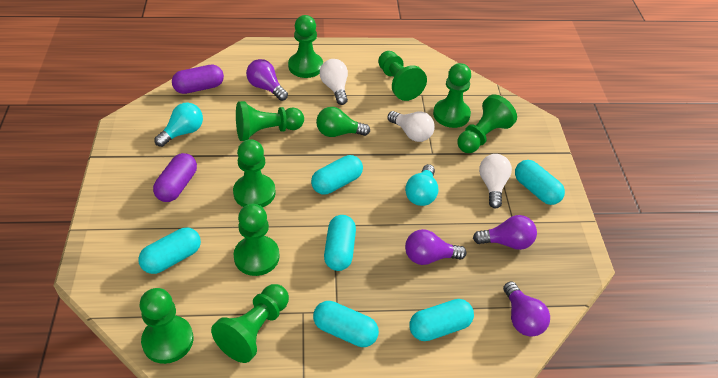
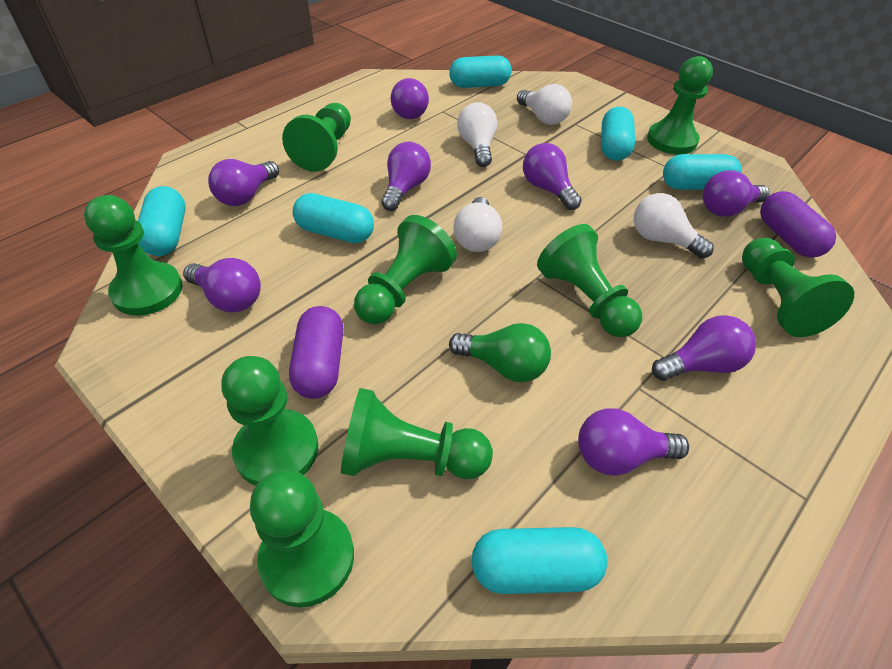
purple light bulb: 4 -> 8
turquoise light bulb: 2 -> 0
white light bulb: 3 -> 4

